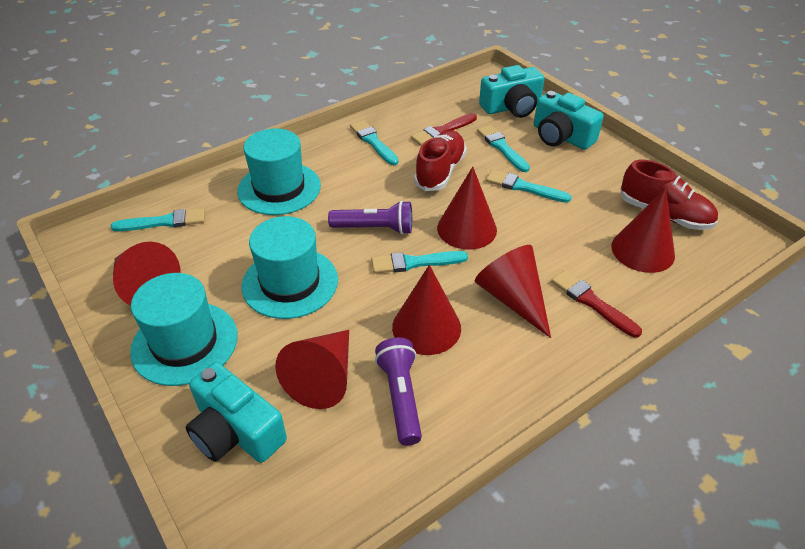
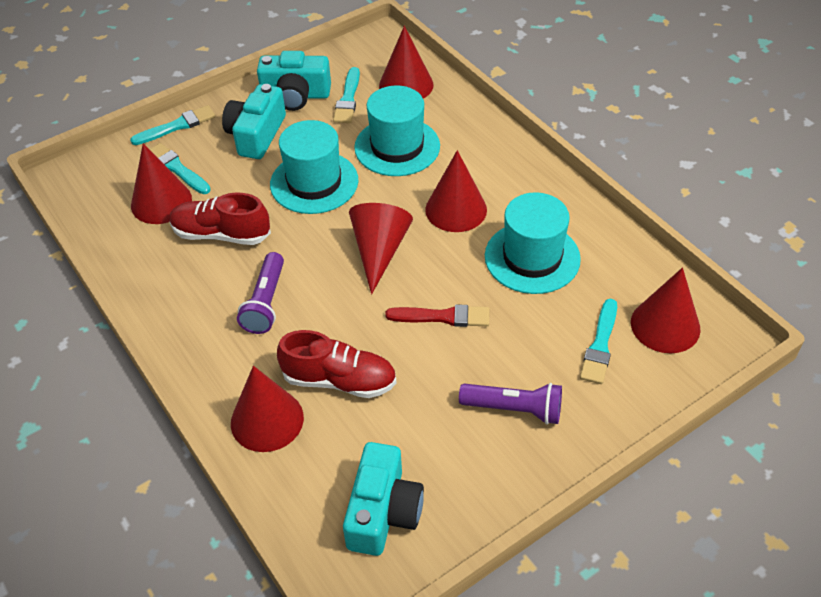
red brush: 2 -> 1
turquoise brush: 5 -> 4

